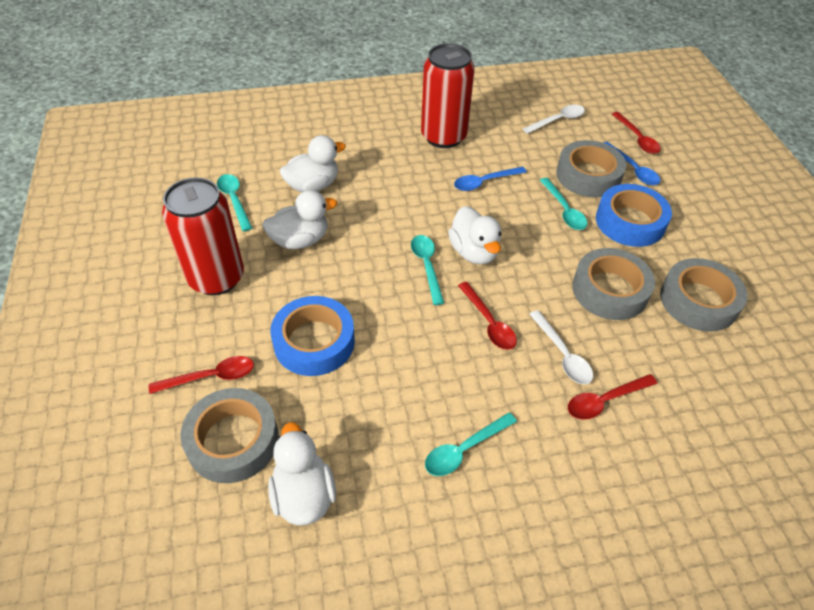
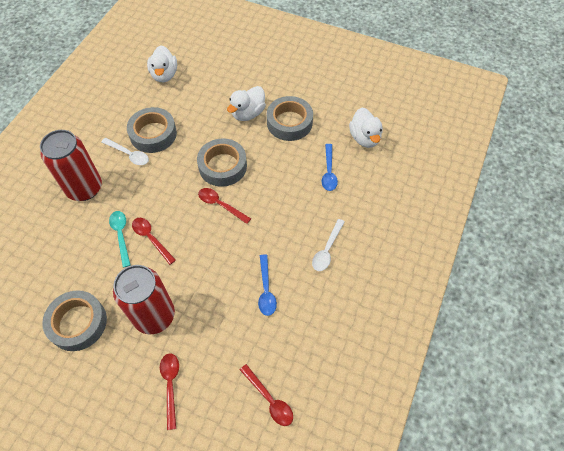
blue tape: 2 -> 0
turquoise spoon: 4 -> 1
white duck: 4 -> 3

